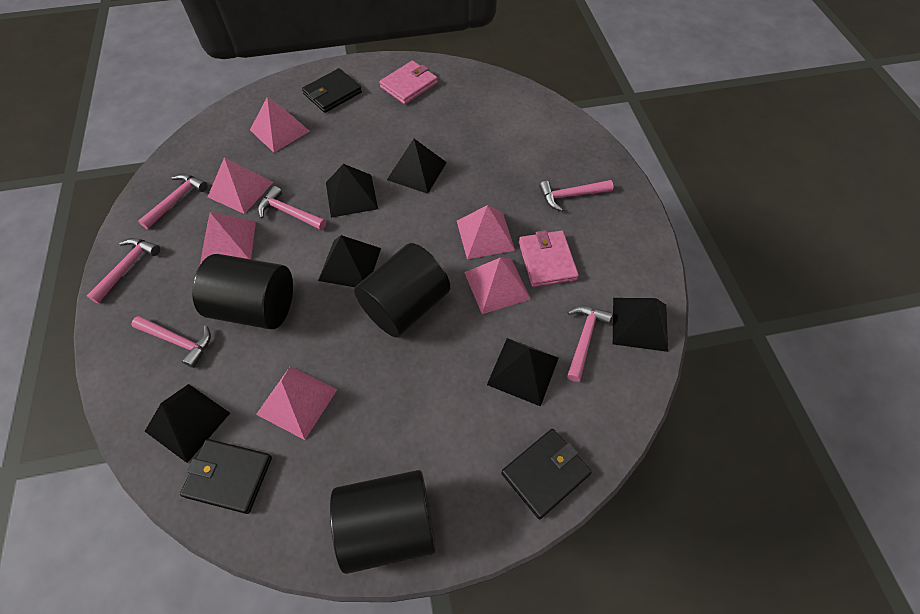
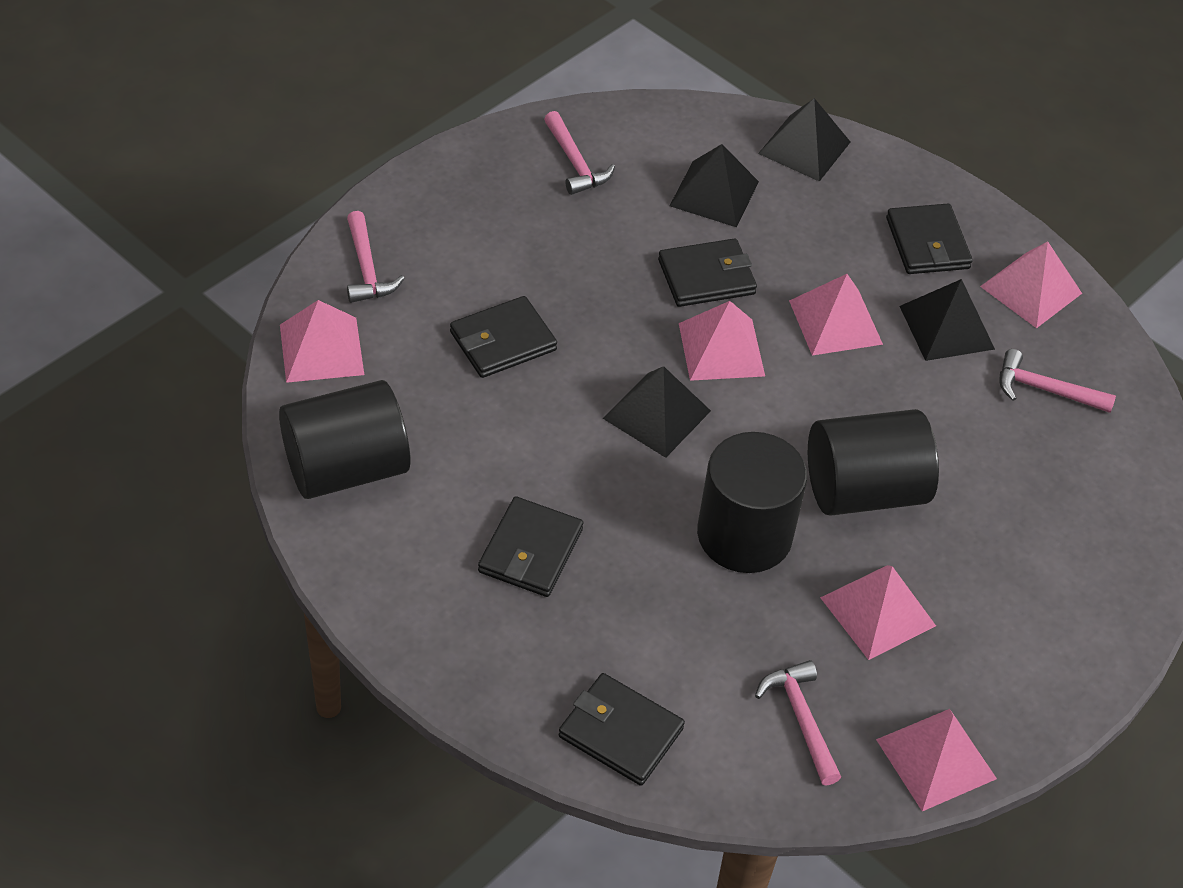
black pyramid: 6 -> 4
black wallet: 3 -> 5
pink hammer: 6 -> 4
pink wallet: 2 -> 0

